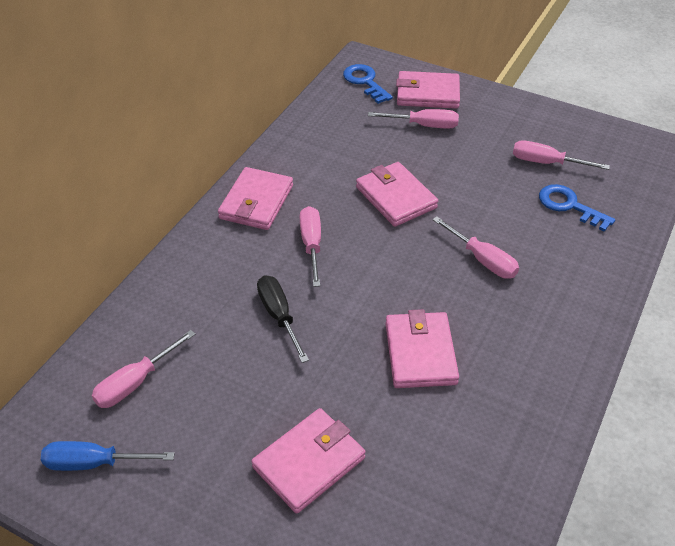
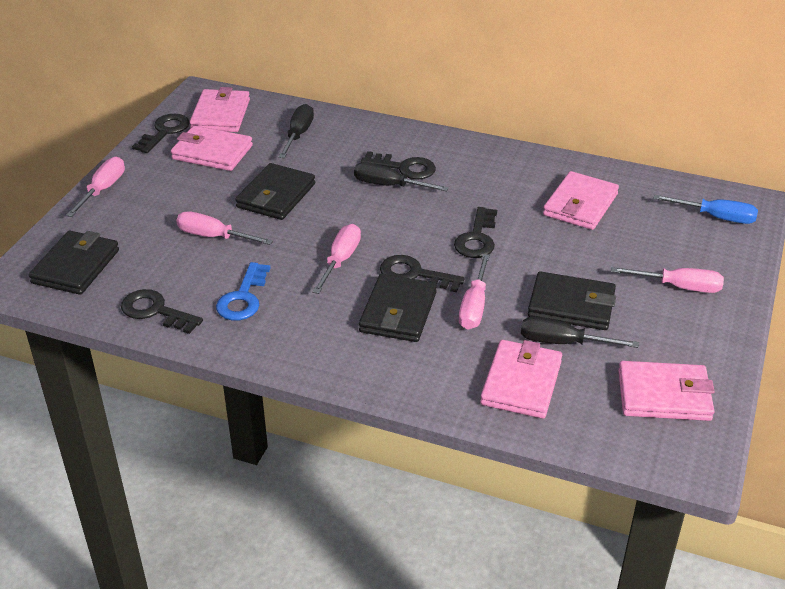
black key: 0 -> 5
black screwdriver: 1 -> 3
black wallet: 0 -> 4
blue key: 2 -> 1

